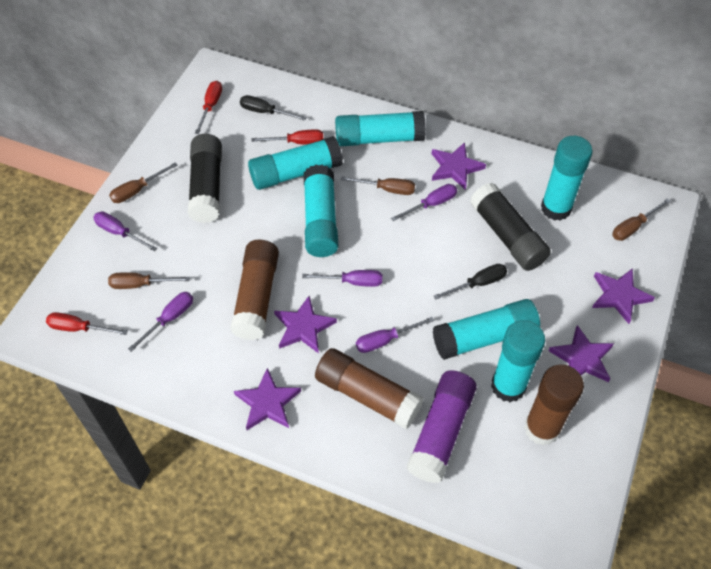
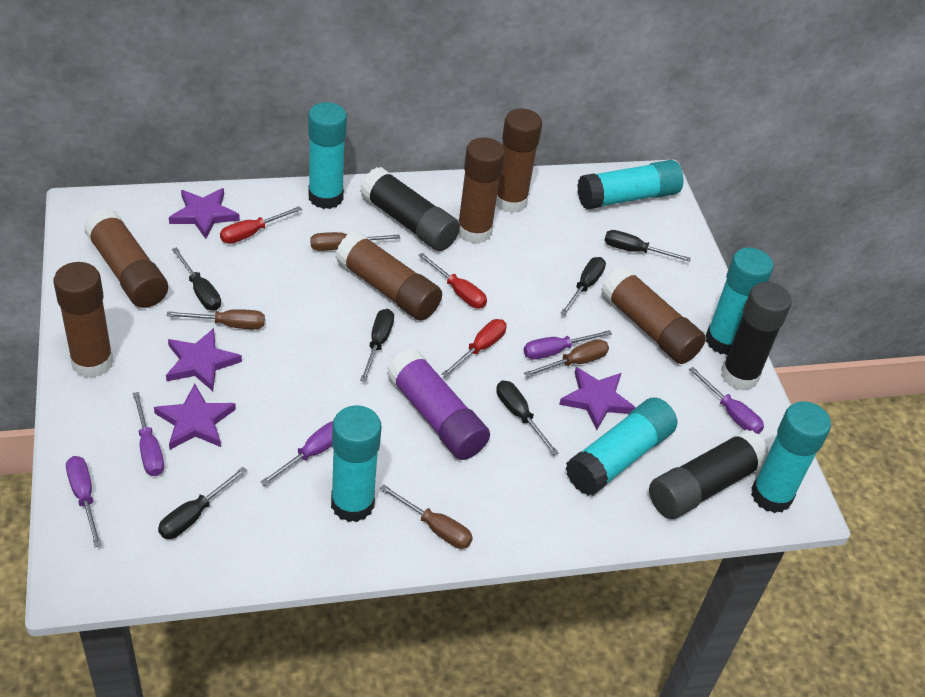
black glue stick: 2 -> 3
black screwdriver: 2 -> 6
brown glue stick: 3 -> 6
purple star: 5 -> 4

